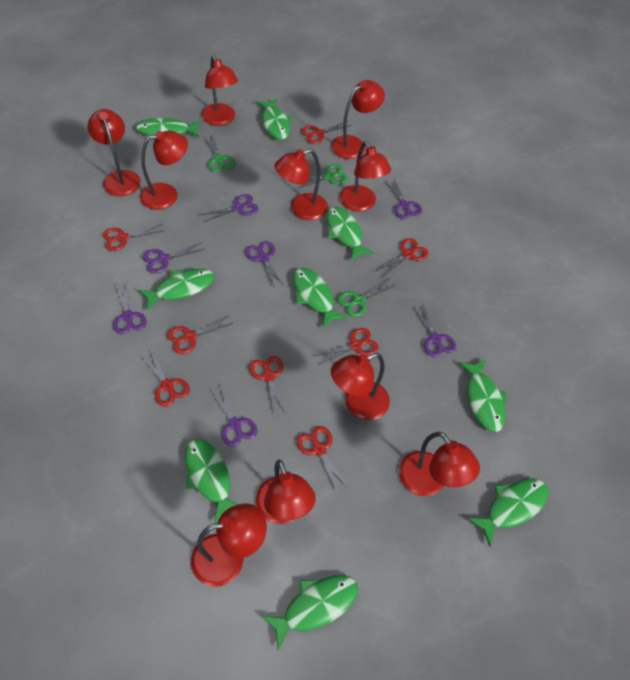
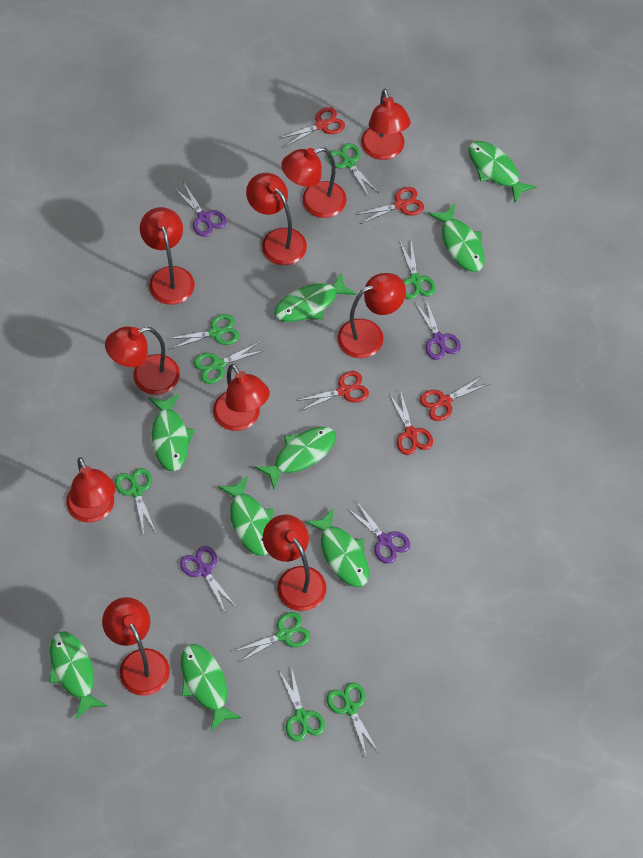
green scissors: 3 -> 8
purple scissors: 7 -> 4
red scissors: 8 -> 5

